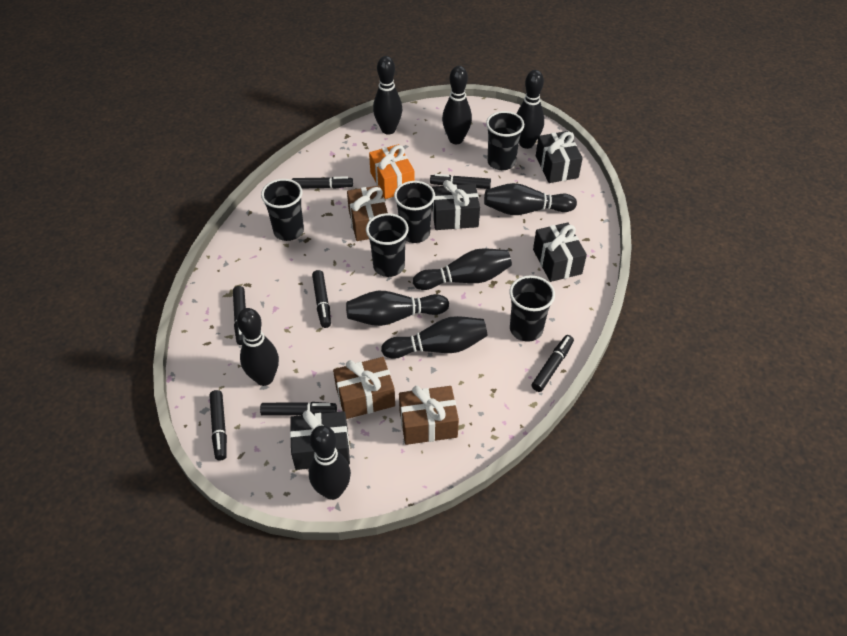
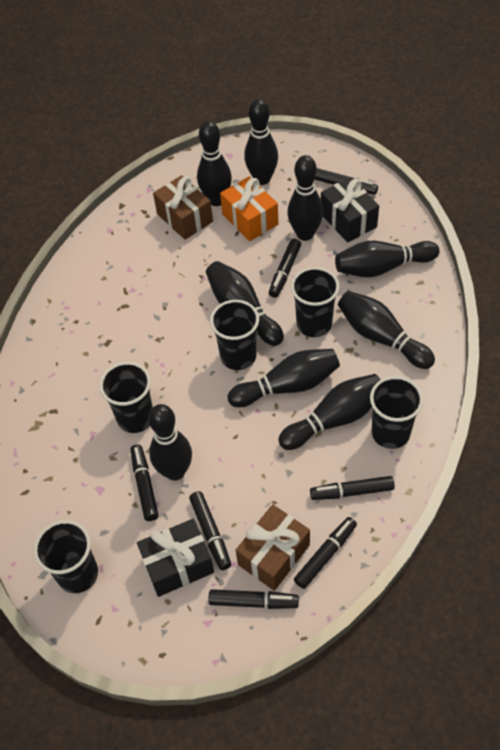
black gift: 4 -> 2
brown gift: 3 -> 2

